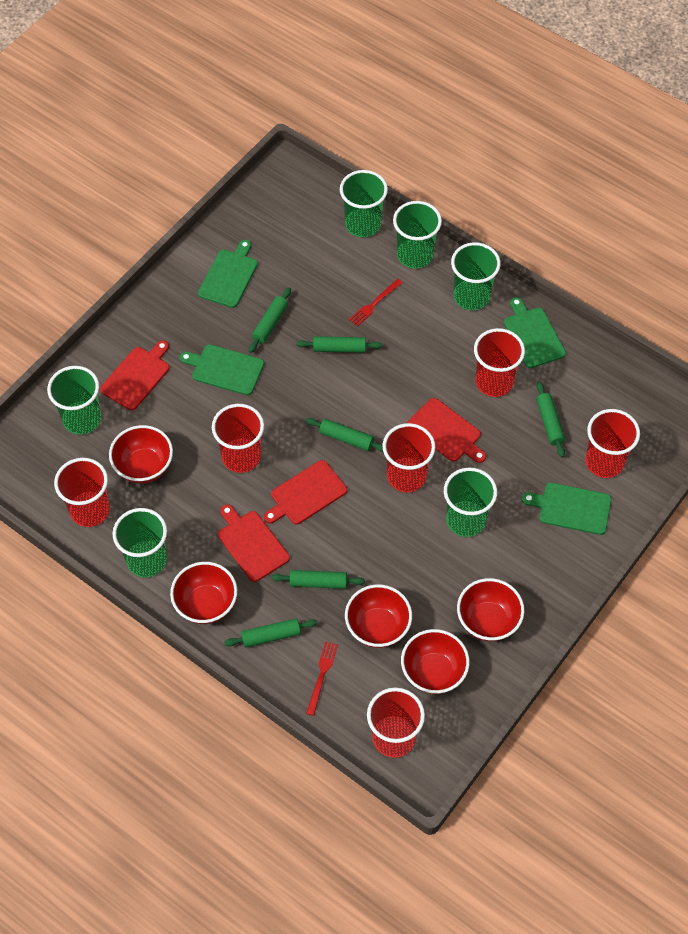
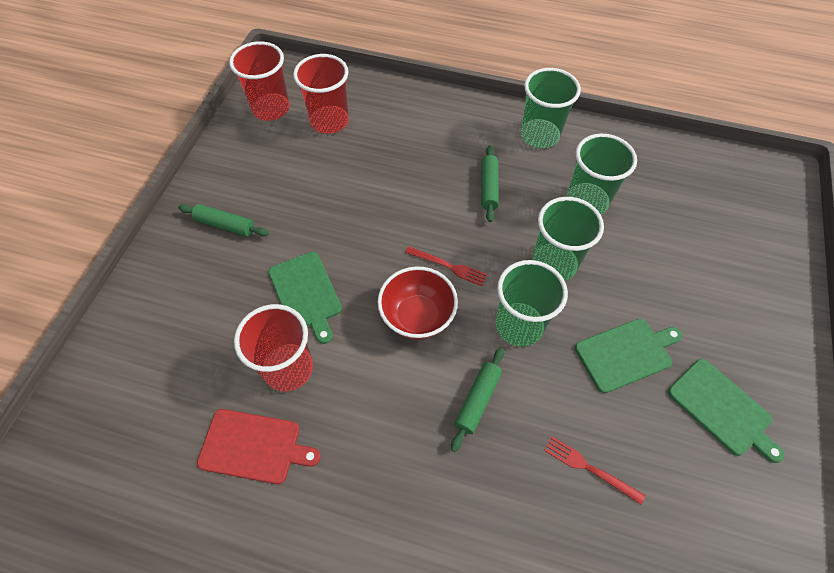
green cup: 6 -> 4
green cutting board: 4 -> 3
green rolling pin: 6 -> 3
red bowl: 5 -> 1
red cup: 6 -> 3
red cutting board: 4 -> 1

